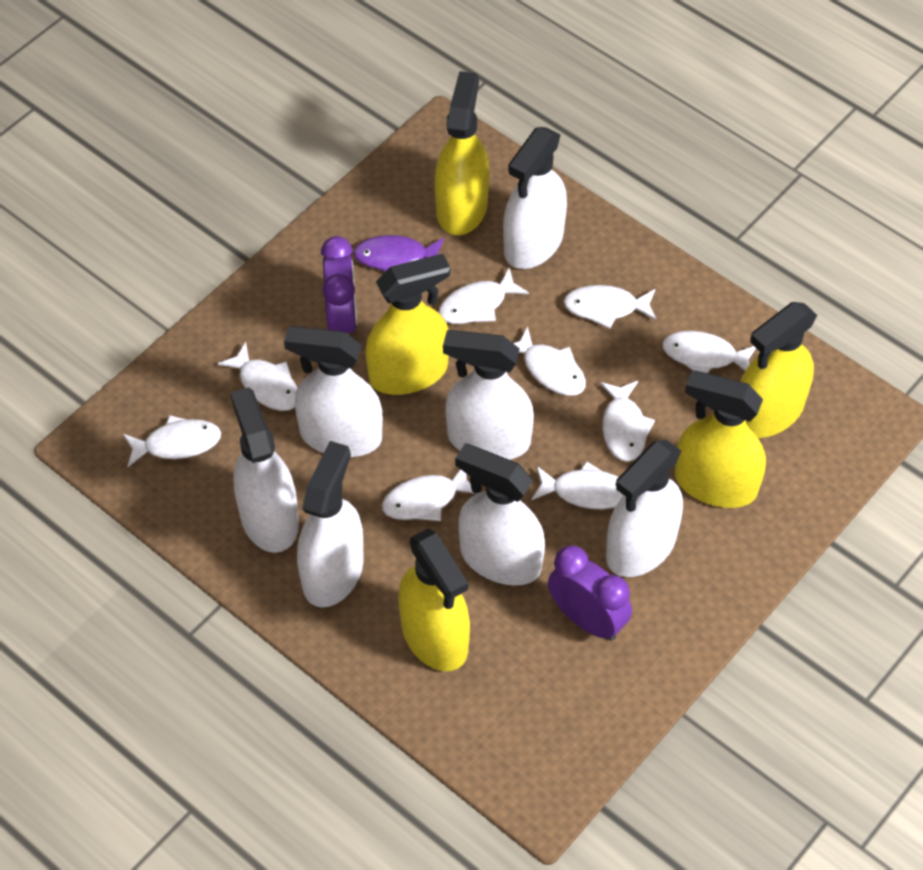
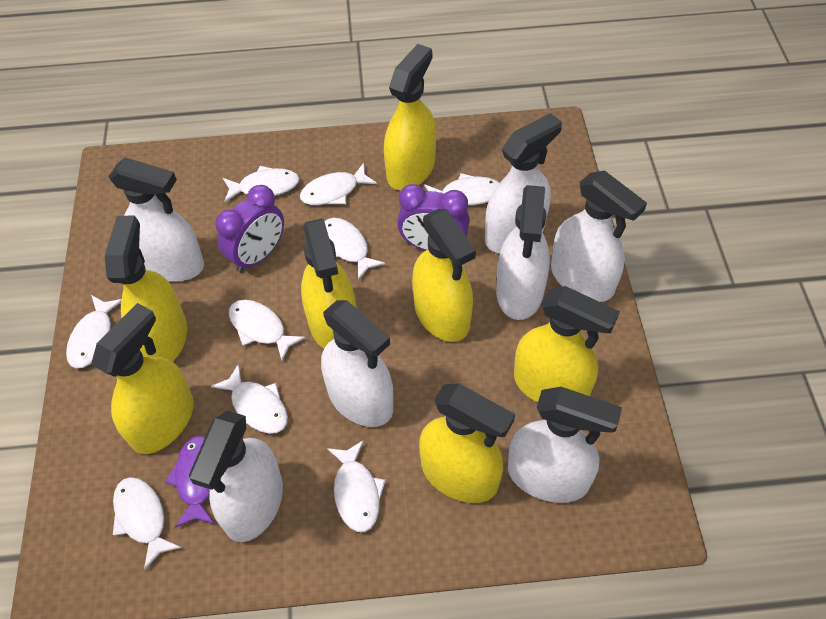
yellow spray bottle: 5 -> 7

